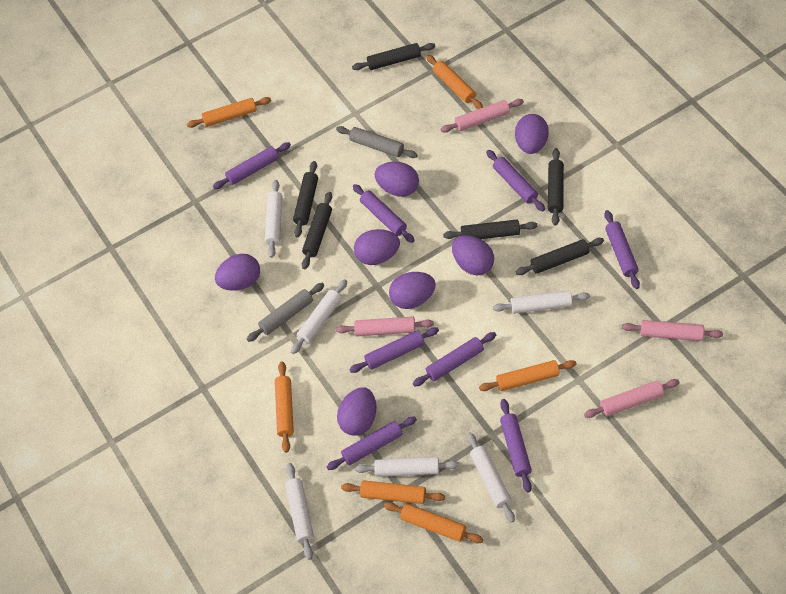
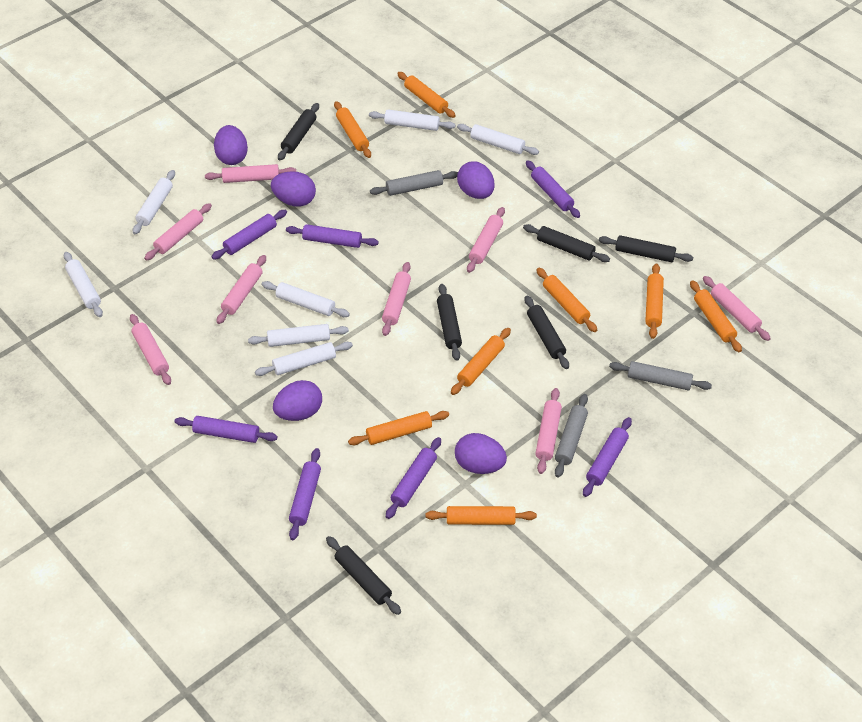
grey rolling pin: 2 -> 3
orange rolling pin: 6 -> 8
pink rolling pin: 4 -> 8
purple egg: 7 -> 5
purple rolling pin: 8 -> 7
white rolling pin: 6 -> 7

